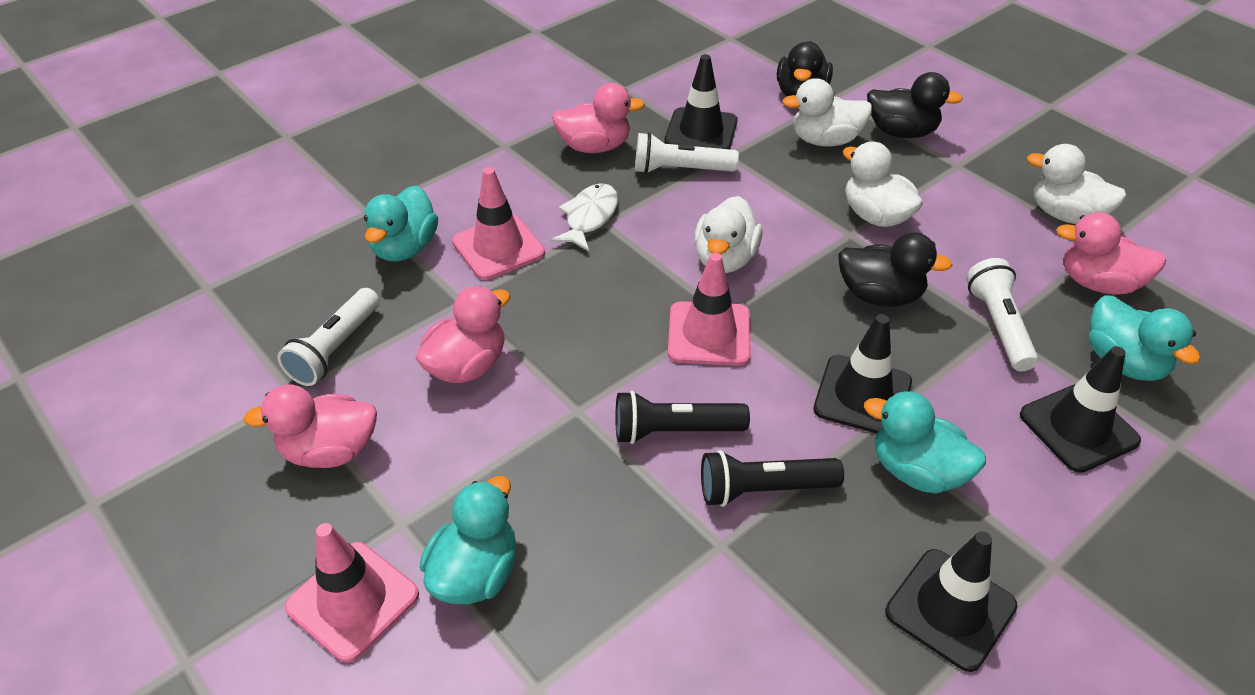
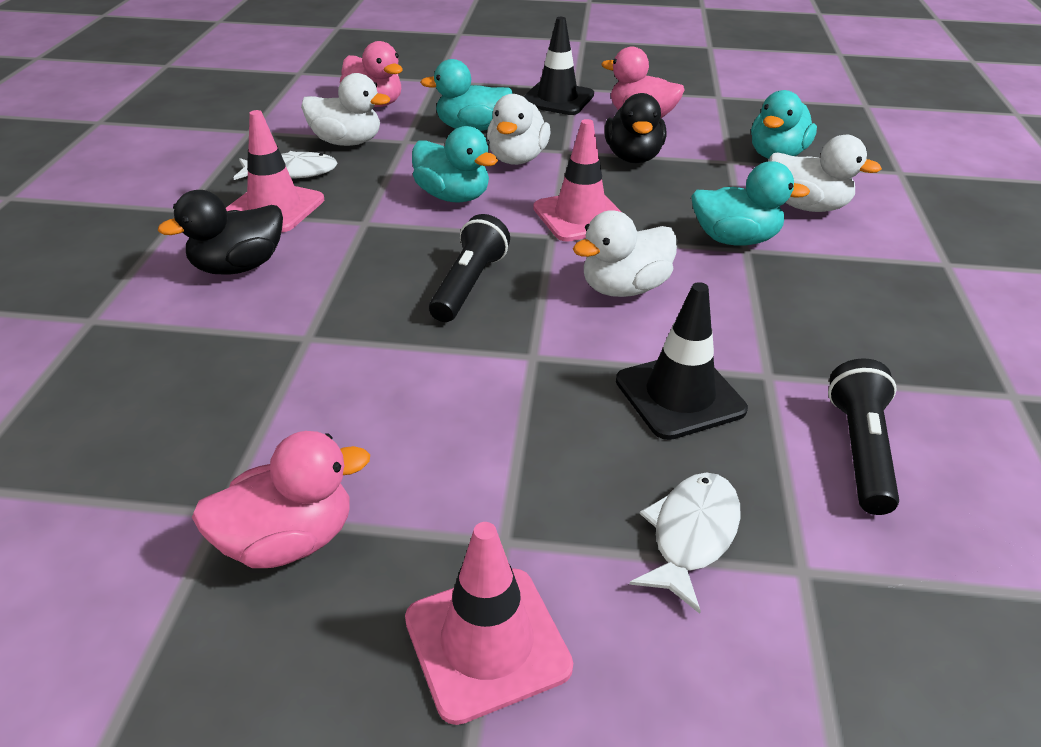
black duck: 3 -> 2
black traffic cone: 4 -> 2
pink duck: 4 -> 3
white fish: 1 -> 2
white flashlight: 3 -> 0

